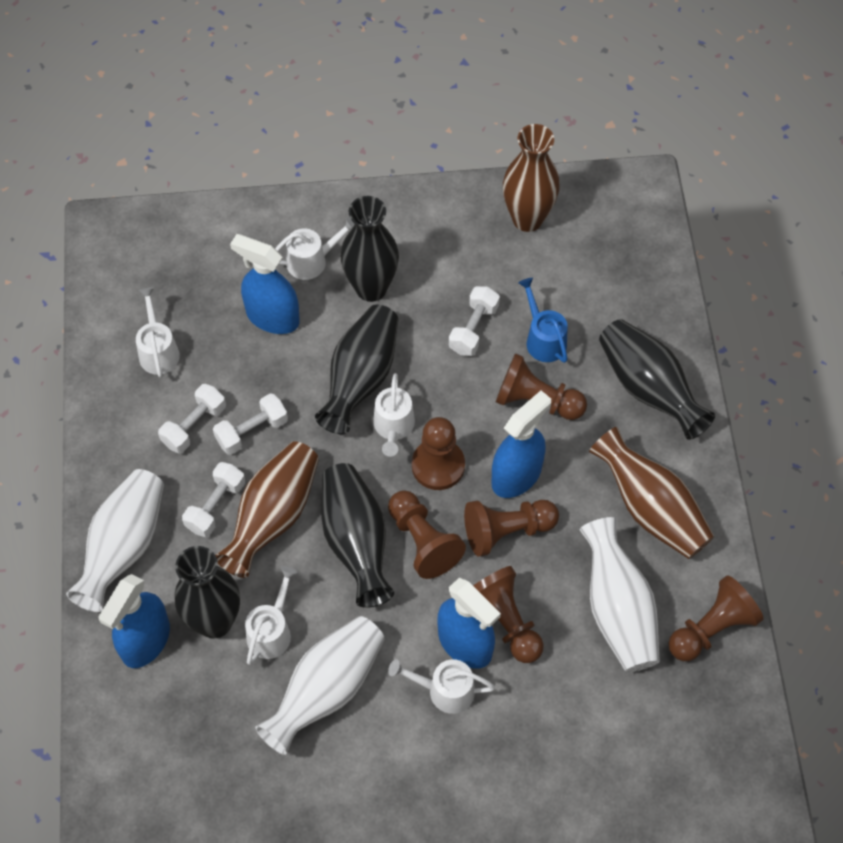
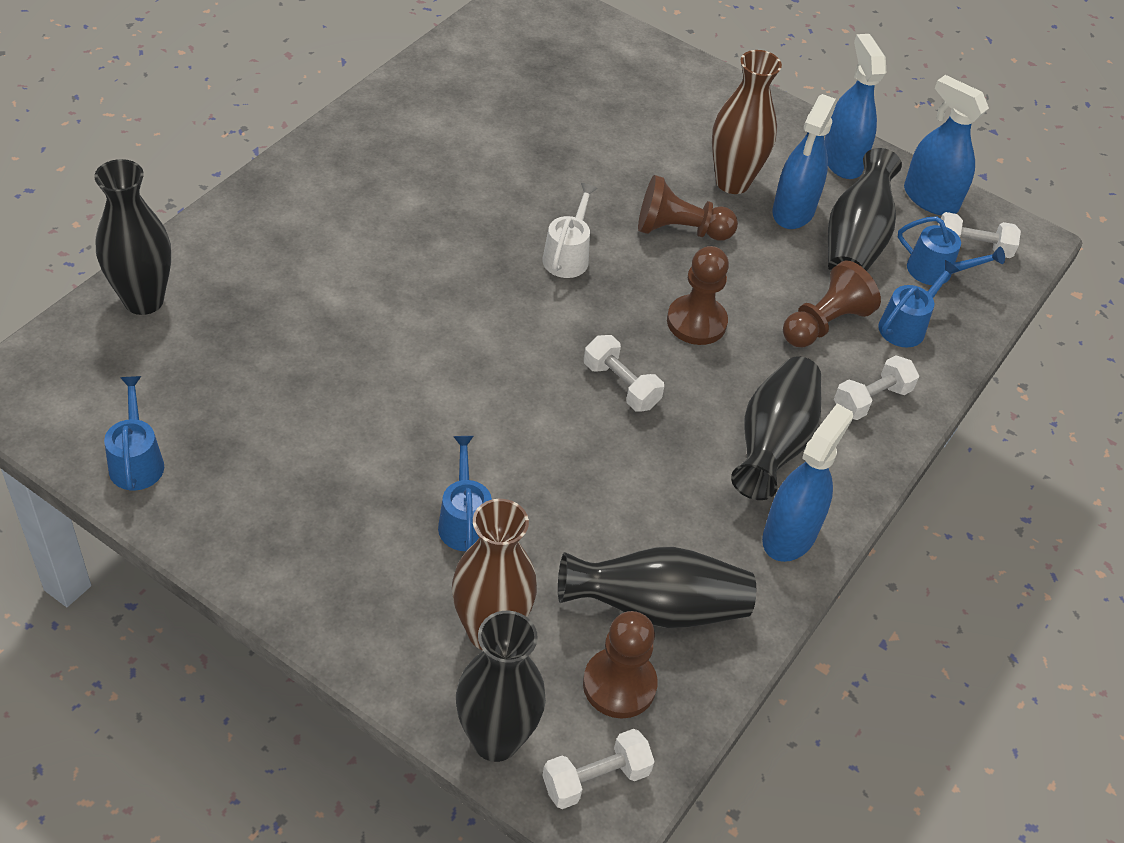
blue watering can: 1 -> 4
brown pawn: 6 -> 4
brown vase: 3 -> 2
white vase: 3 -> 0
white watering can: 5 -> 1

